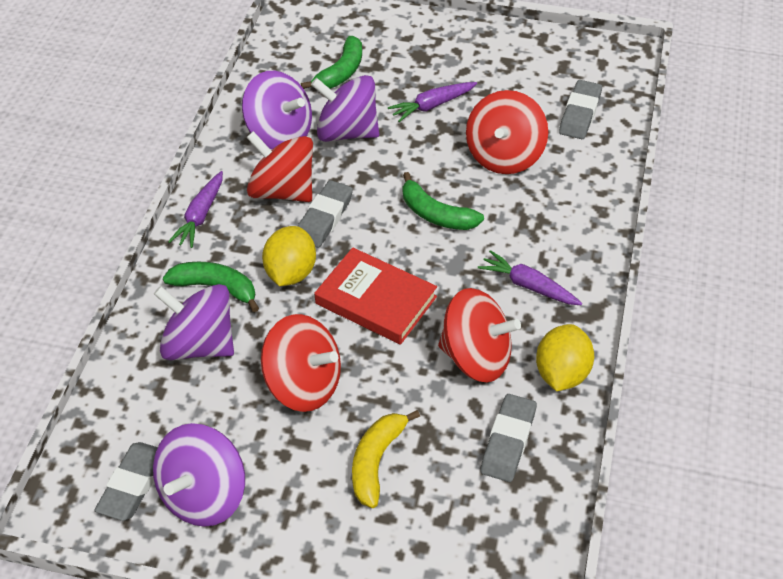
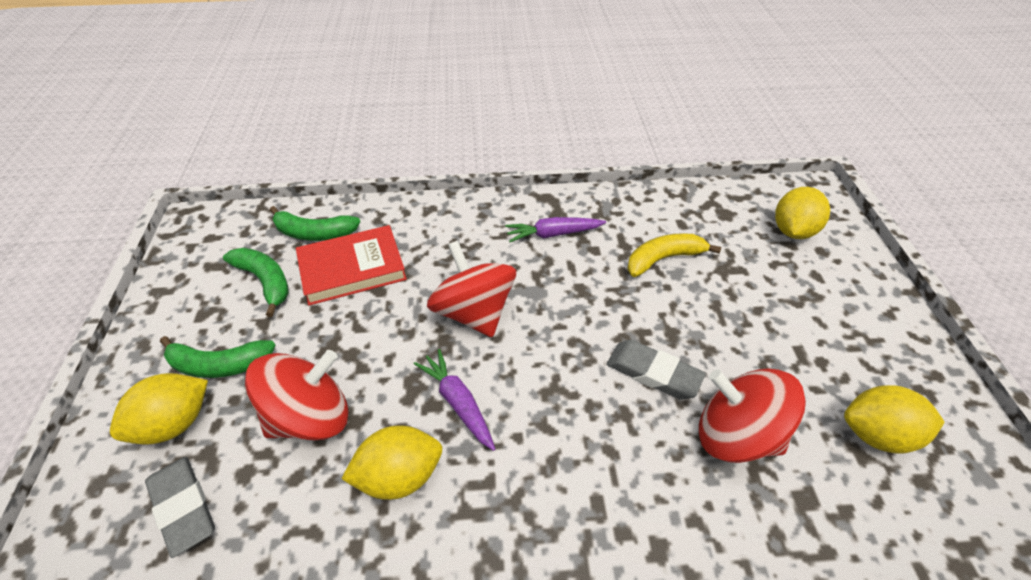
grey eraser: 4 -> 2
purple carrot: 3 -> 2
purple spinning top: 4 -> 0
red spinning top: 4 -> 3
yellow lemon: 2 -> 4

